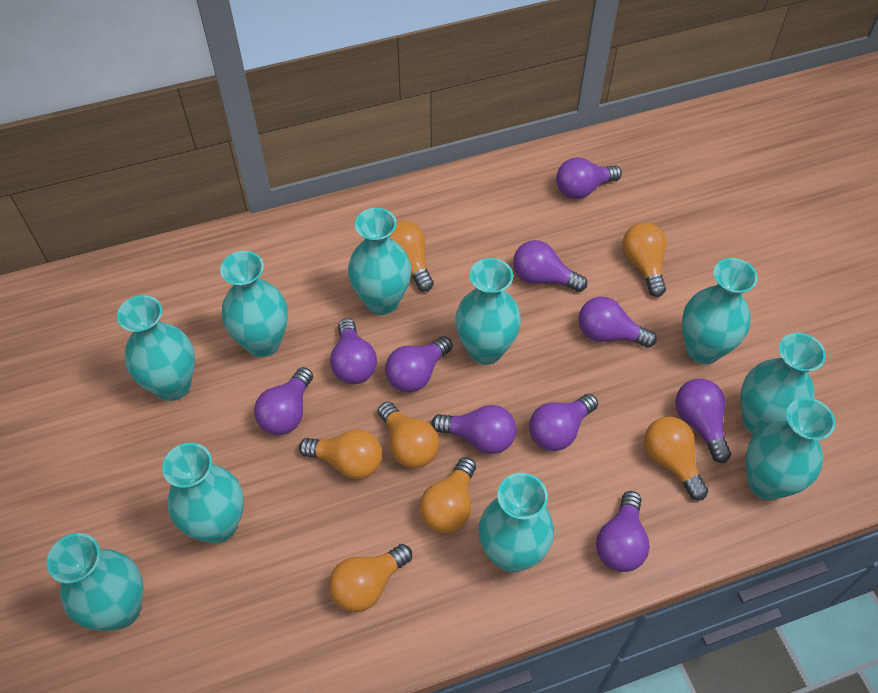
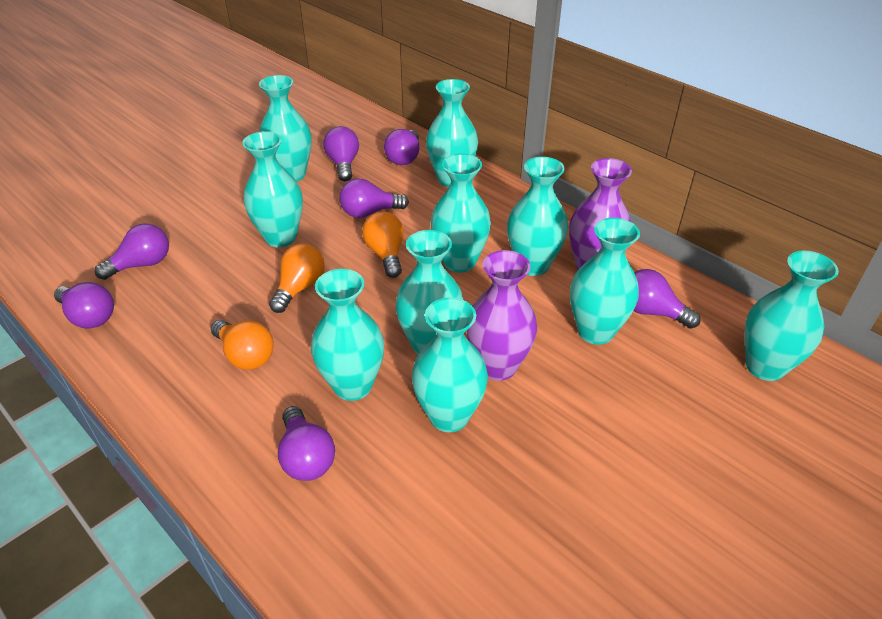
orange light bulb: 7 -> 3
purple light bulb: 10 -> 7
purple vase: 0 -> 2

